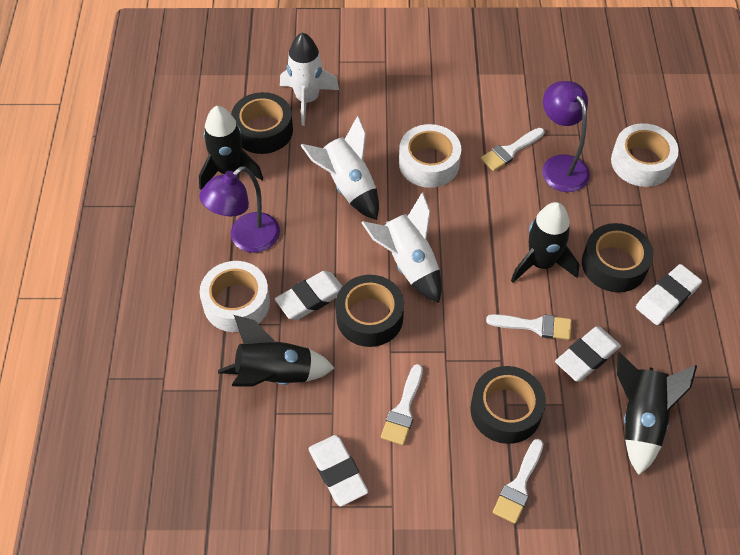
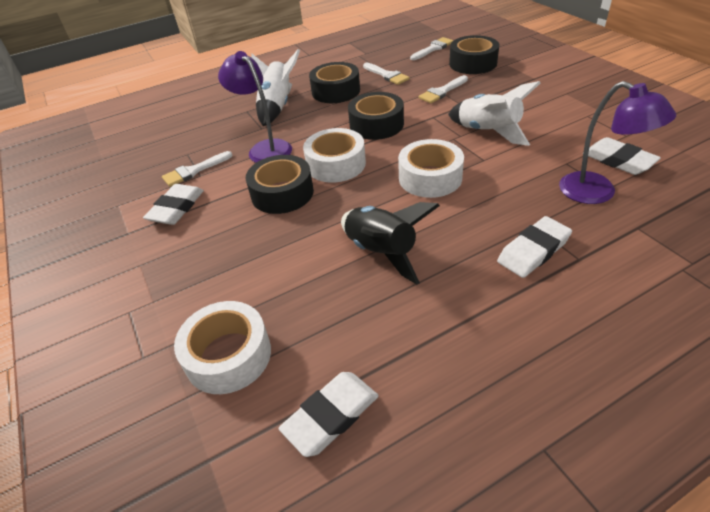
black rocket: 4 -> 1
white rocket: 3 -> 2

